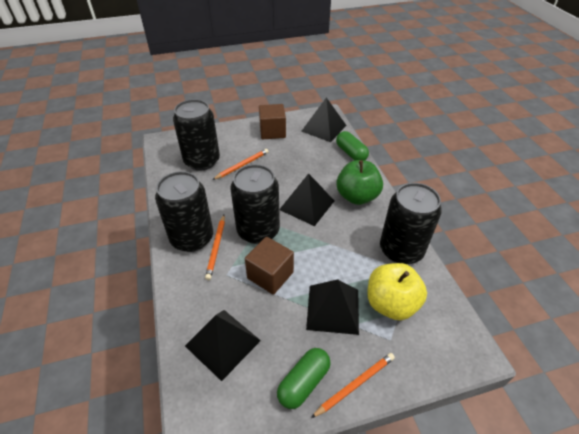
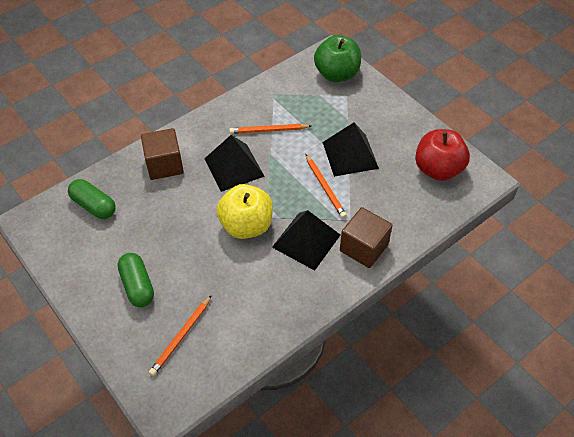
black can: 4 -> 0
black pyramid: 4 -> 3
red apple: 0 -> 1

